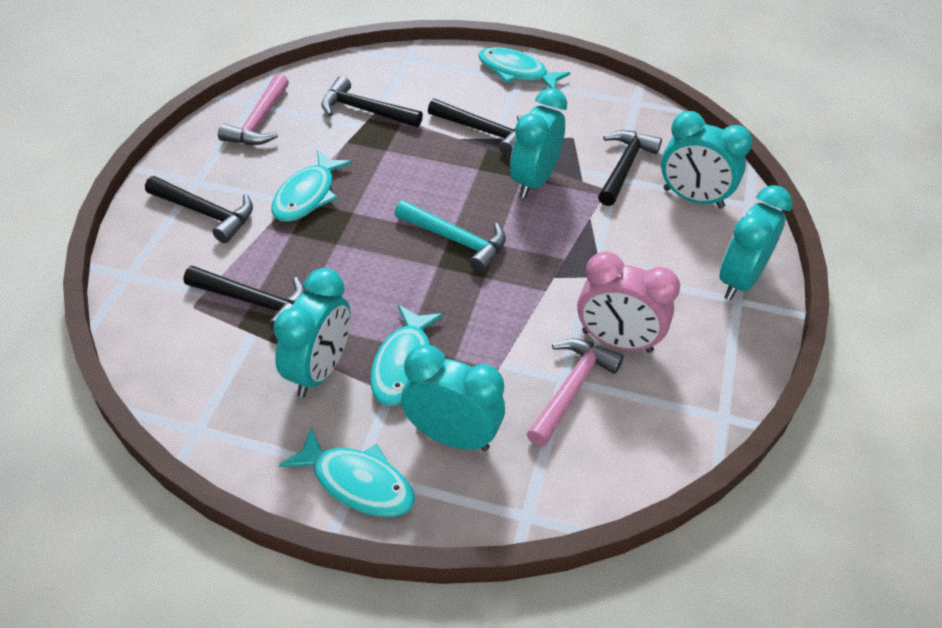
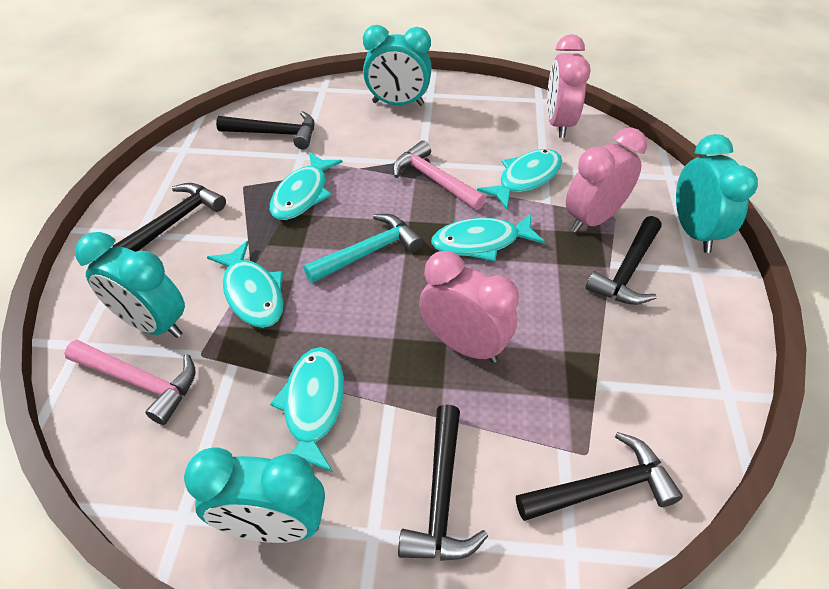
pink clock: 1 -> 3
turquoise clock: 5 -> 4
turquoise fish: 4 -> 5

